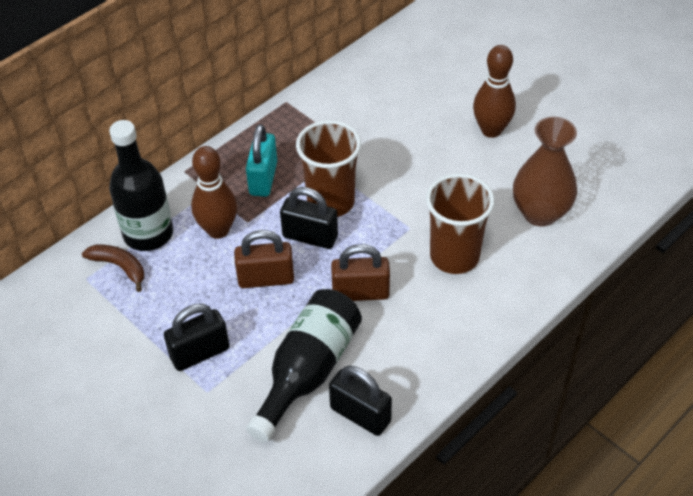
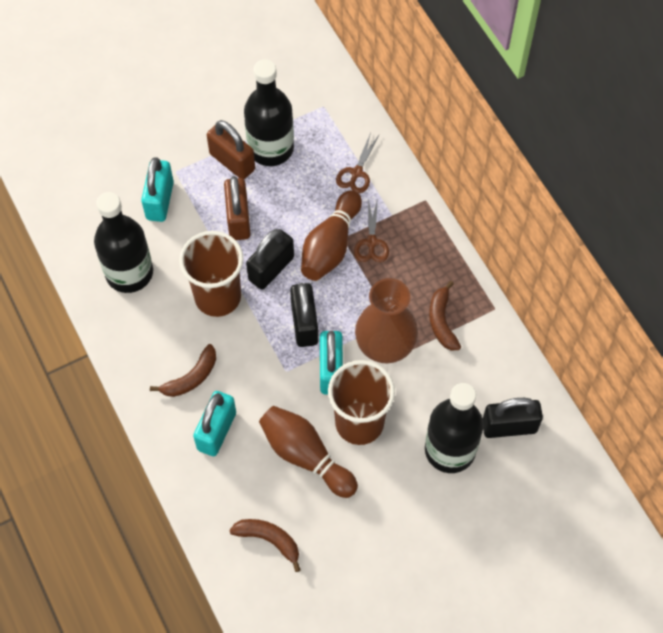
black bottle: 2 -> 3
brown banana: 1 -> 3
brown scissors: 0 -> 2
turquoise padlock: 1 -> 3

